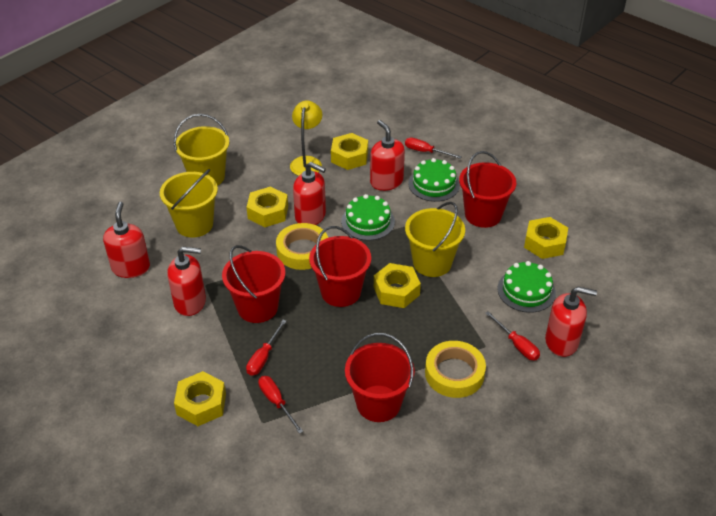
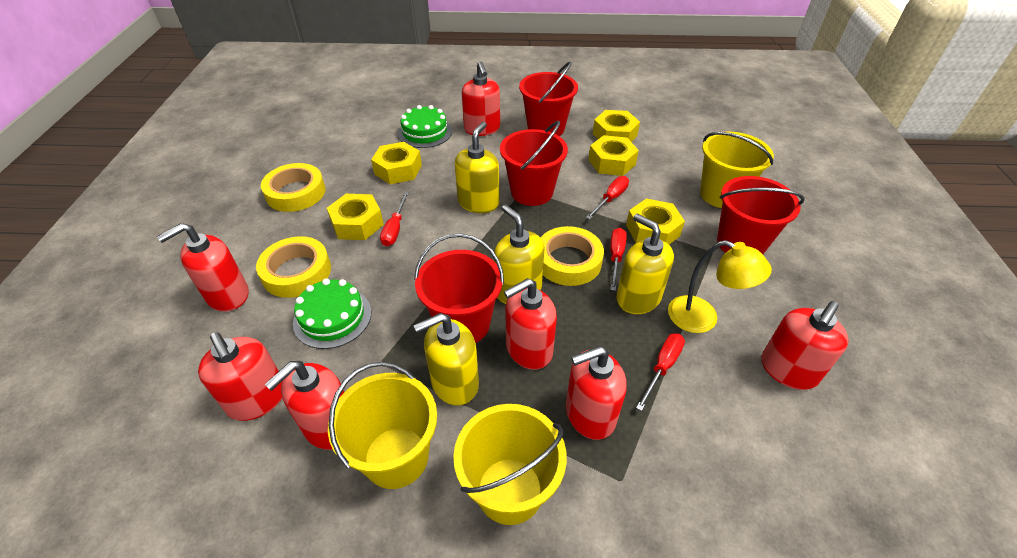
green cake: 3 -> 2
red soap dispenser: 5 -> 7
yellow soap dispenser: 0 -> 4
yellow tape: 2 -> 3

